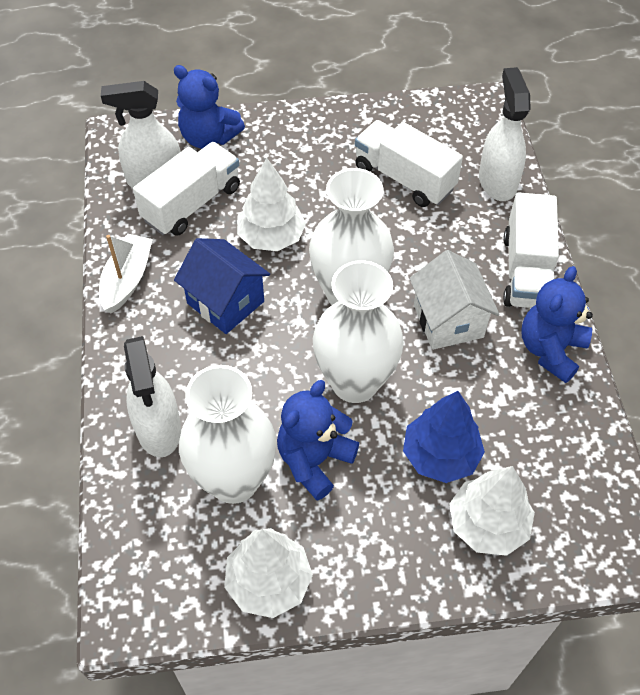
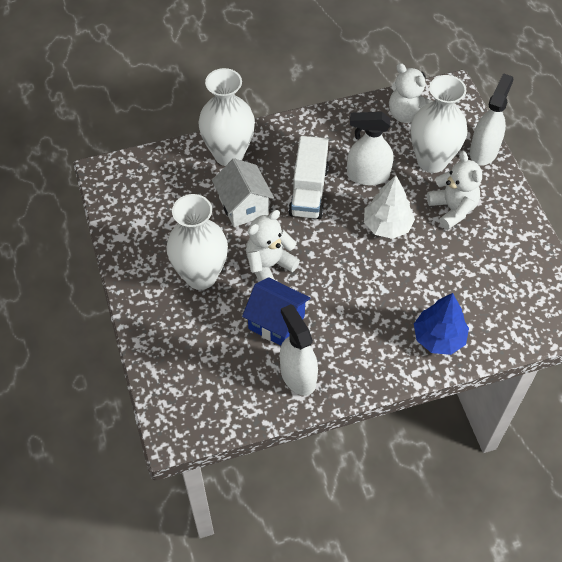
blue teddy bear: 3 -> 0
white boat: 1 -> 0
white teddy bear: 0 -> 3
white tree: 3 -> 1
white truck: 3 -> 1

